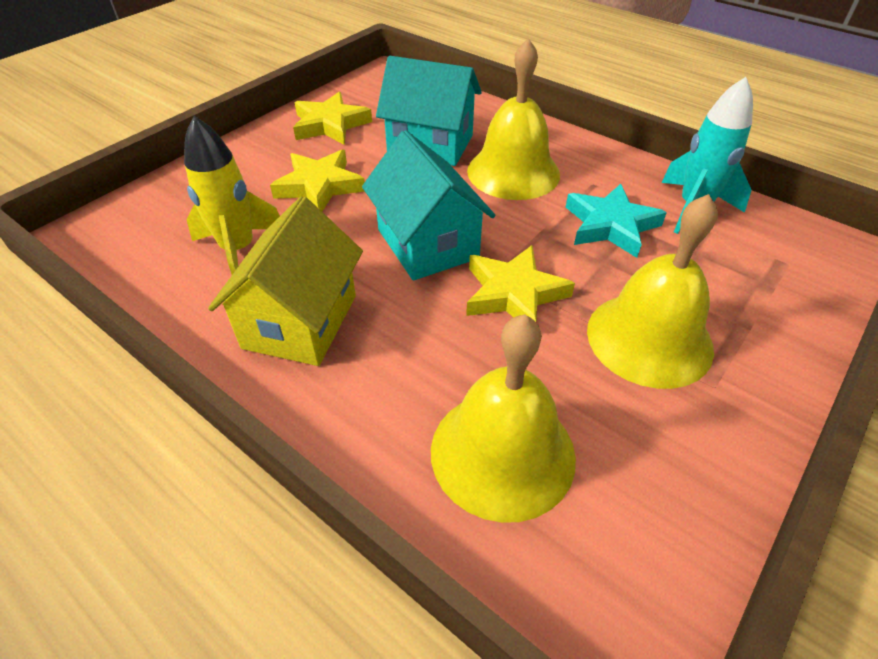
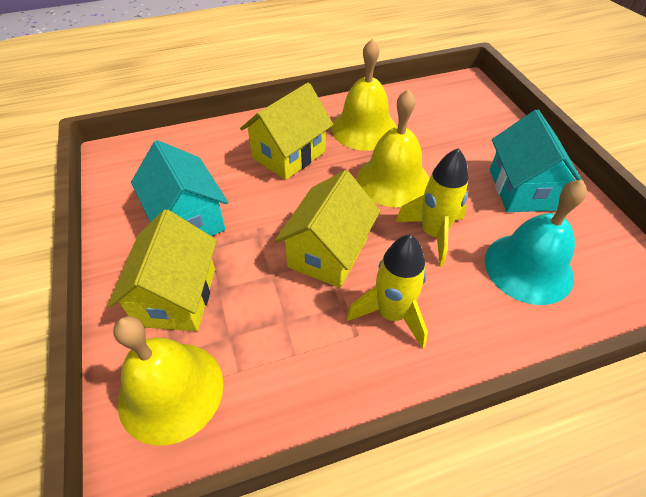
turquoise bell: 0 -> 1
turquoise rocket: 1 -> 0
turquoise star: 1 -> 0
yellow house: 1 -> 3
yellow rocket: 1 -> 2
yellow star: 3 -> 0

